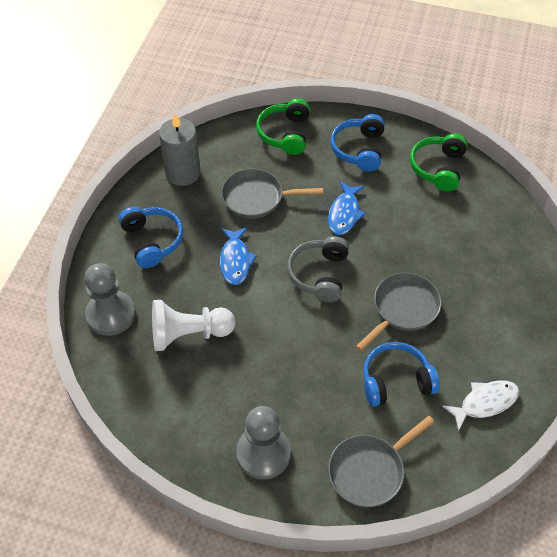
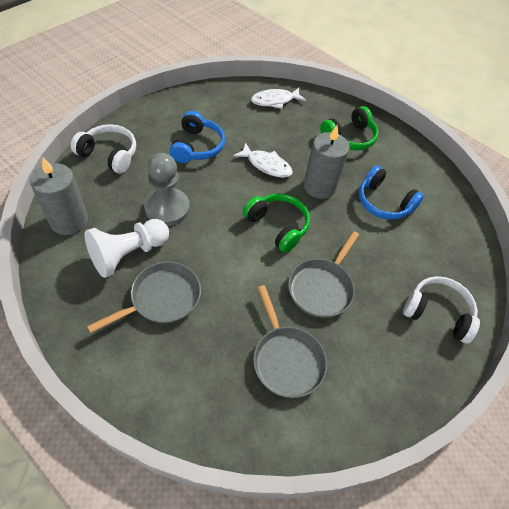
blue fish: 2 -> 0
blue headphones: 3 -> 2
grey candle: 1 -> 2
grey headphones: 1 -> 0
grey pawn: 2 -> 1
white fish: 1 -> 2
white headphones: 0 -> 2

